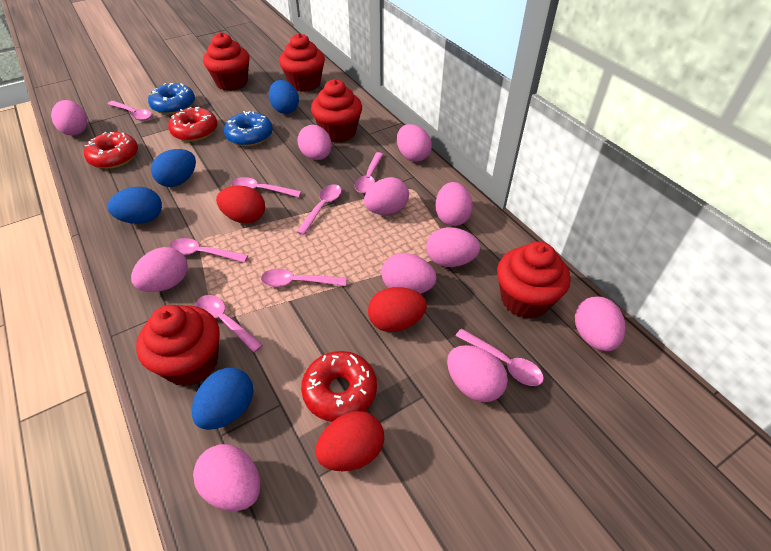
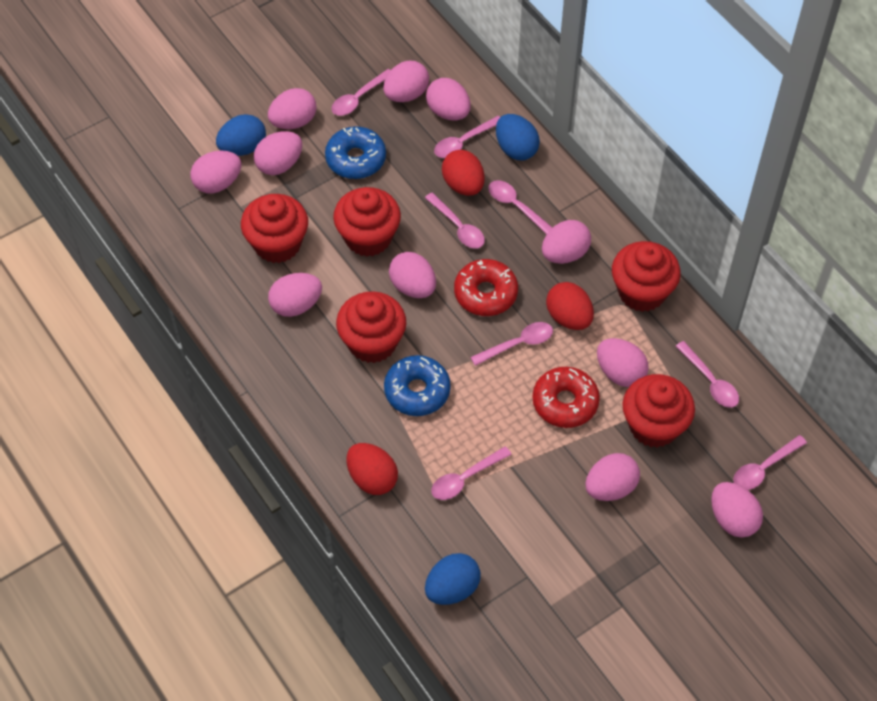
blue egg: 4 -> 3
red donut: 3 -> 2

